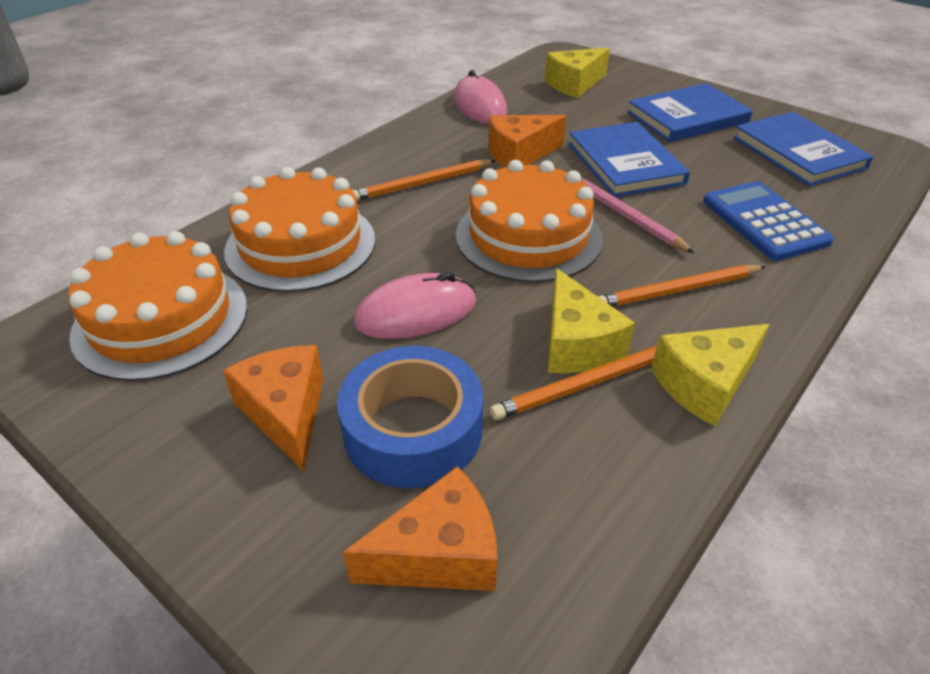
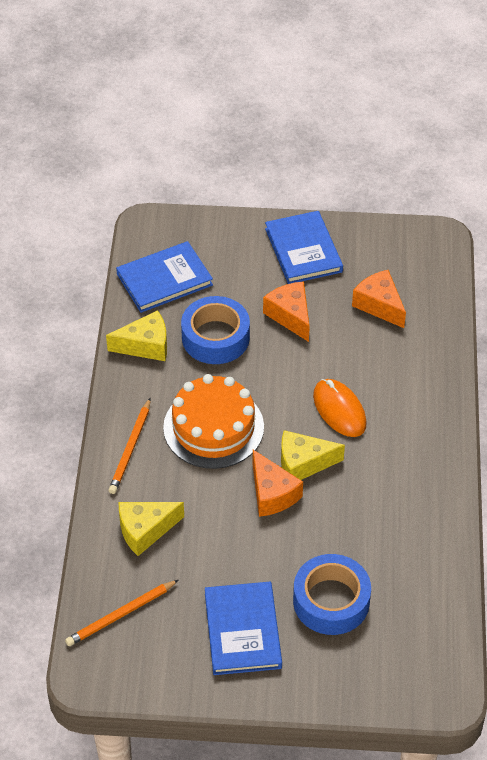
blue calculator: 1 -> 0
blue tape: 1 -> 2
orange cake: 3 -> 1
orange mouse: 0 -> 1
orange pencil: 3 -> 2
pink mouse: 2 -> 0
pink pencil: 1 -> 0

